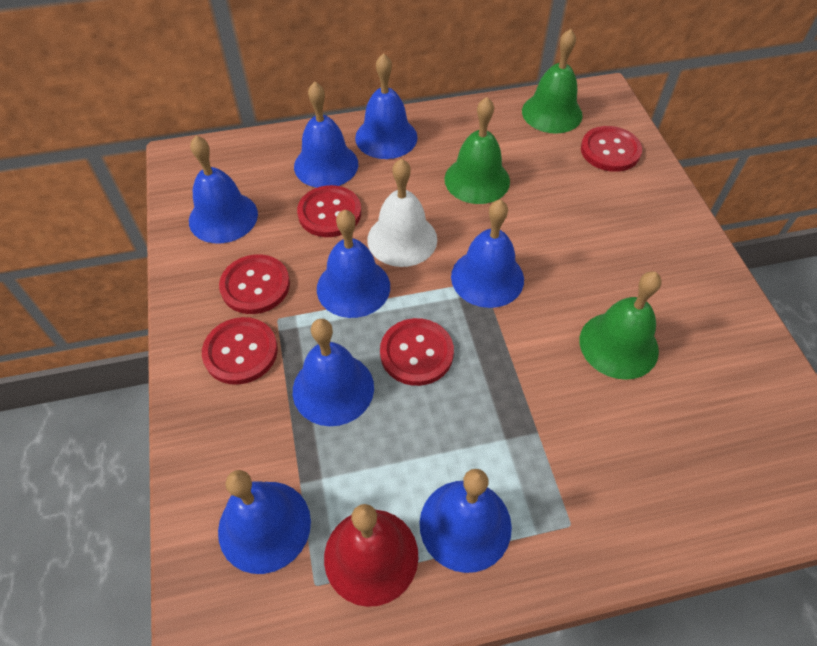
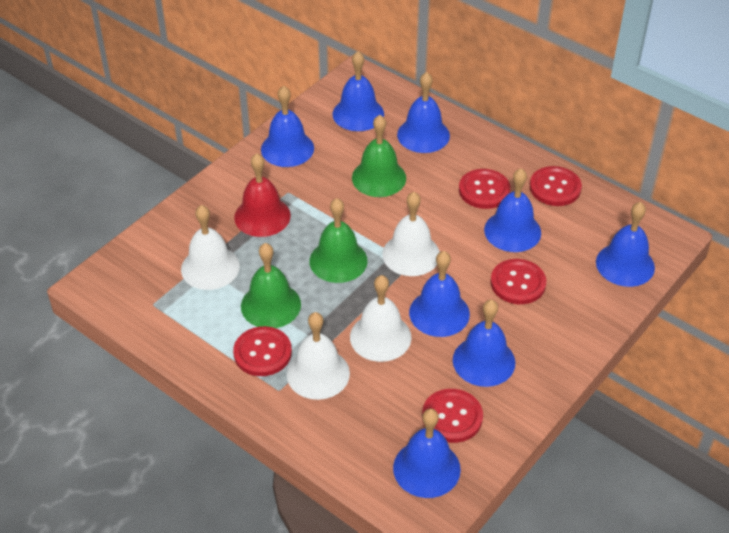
white bell: 1 -> 4

